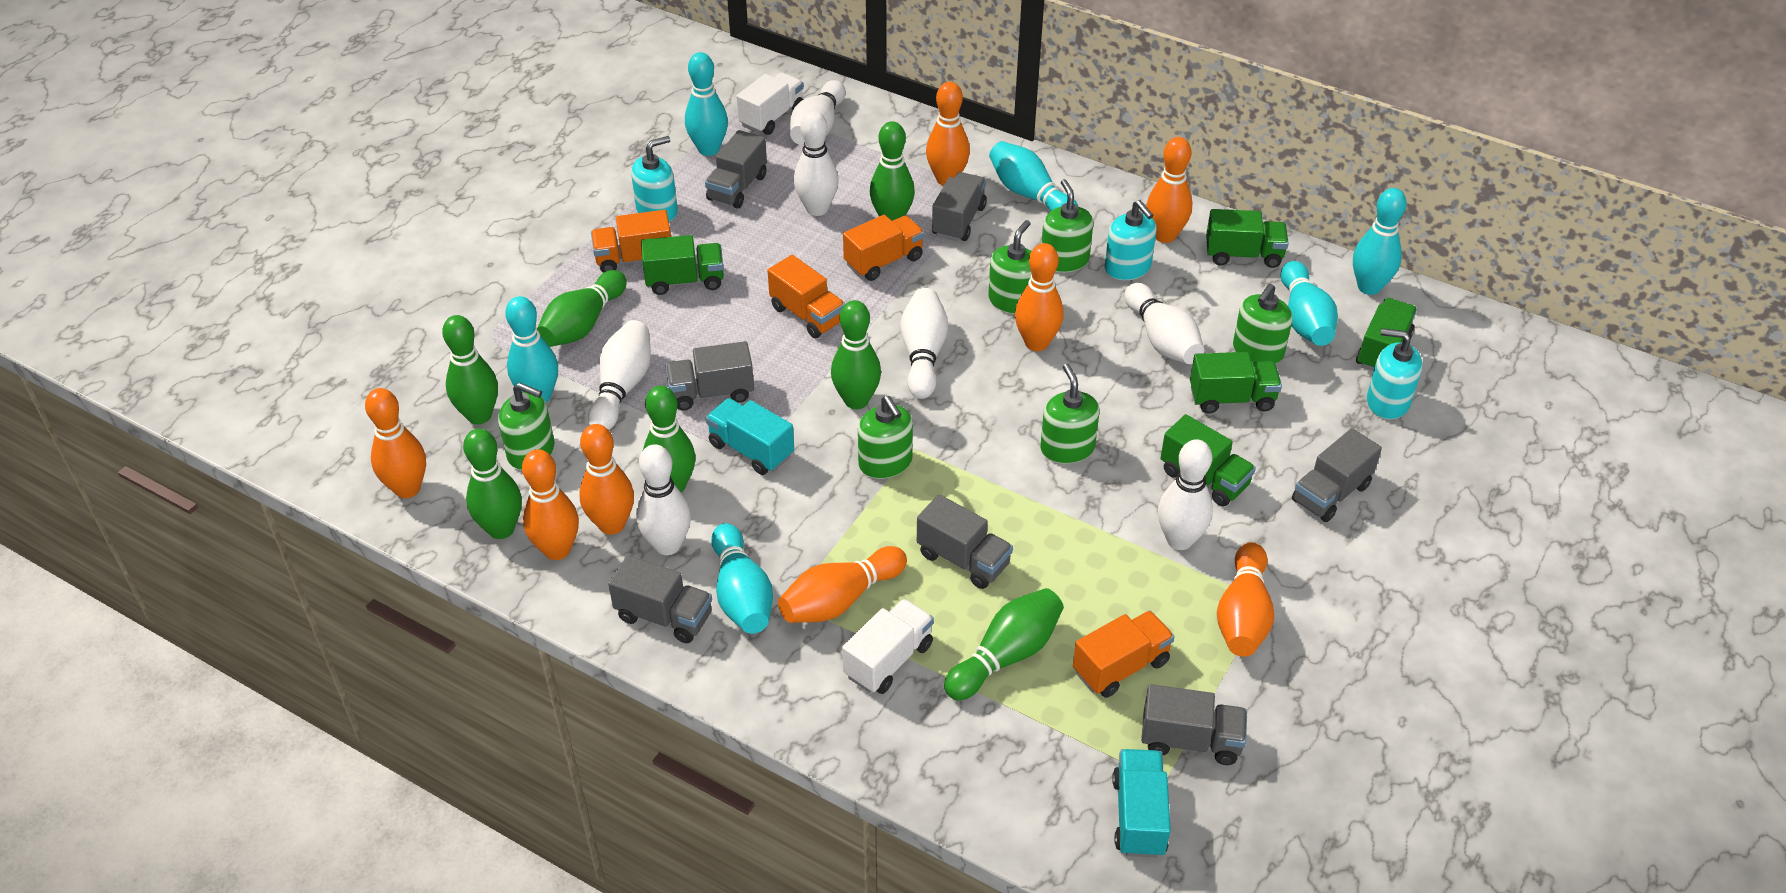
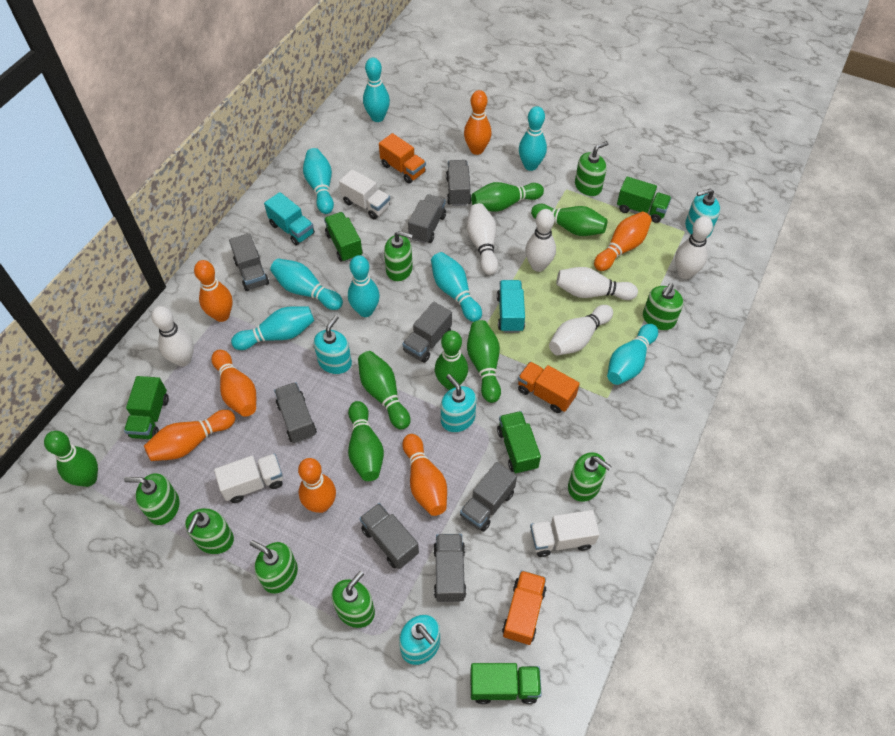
green soap dispenser: 6 -> 8
grey truck: 7 -> 8
orange bowling pin: 8 -> 7
orange truck: 4 -> 3
turquoise bowling pin: 6 -> 8
turquoise soap dispenser: 3 -> 4
white bowling pin: 7 -> 6
white truck: 2 -> 3

